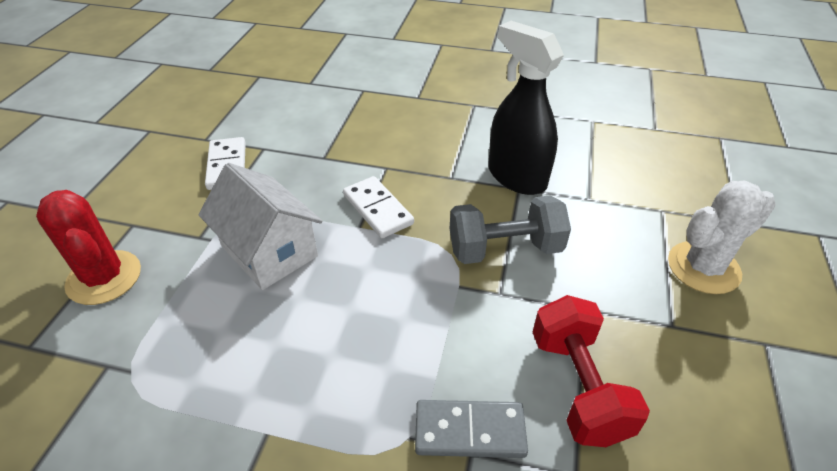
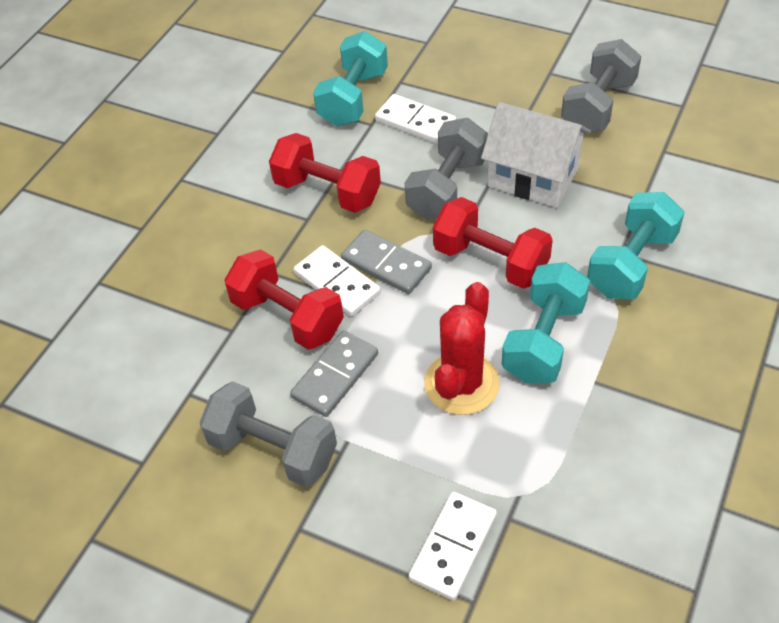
black spray bottle: 1 -> 0
grey domino: 1 -> 2
grey dumbbell: 1 -> 3
red dumbbell: 1 -> 3
turquoise dumbbell: 0 -> 3
white cactus: 1 -> 0
white domino: 2 -> 3

